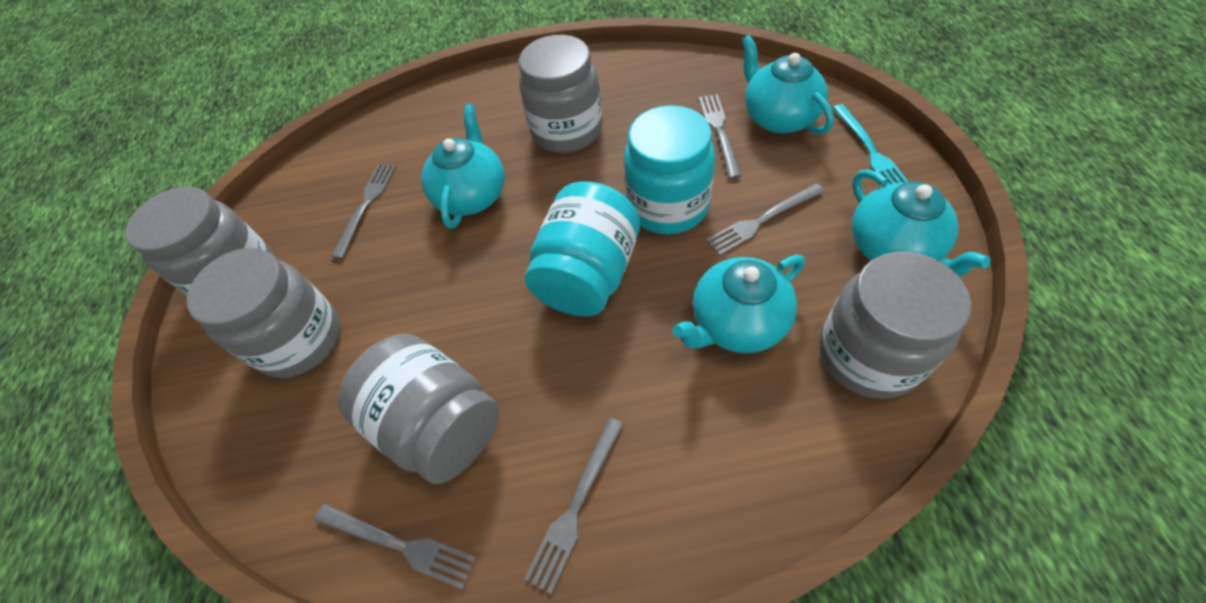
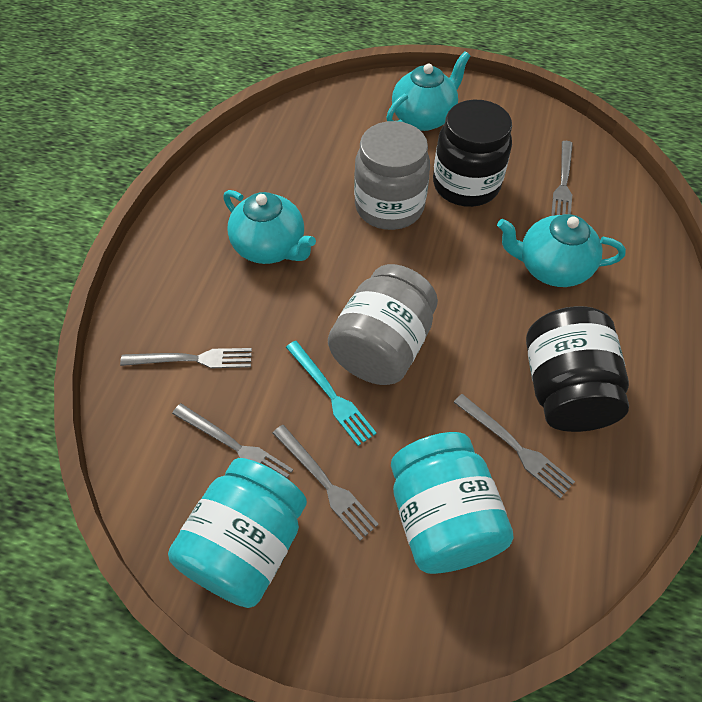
black jar: 0 -> 2
grey jar: 5 -> 2
turquoise teapot: 4 -> 3

